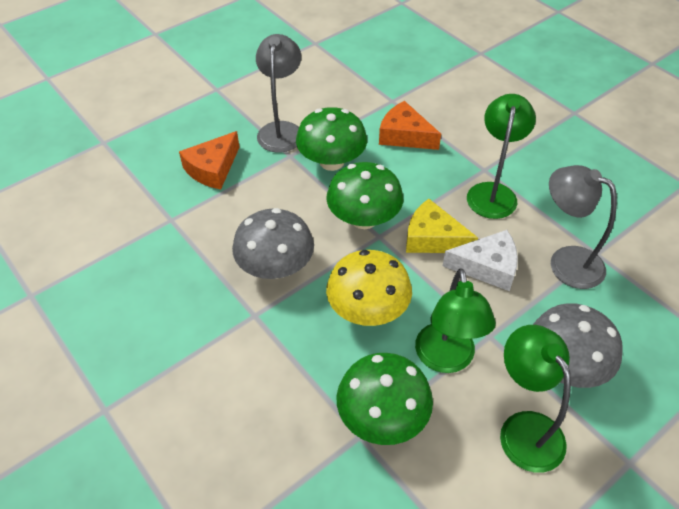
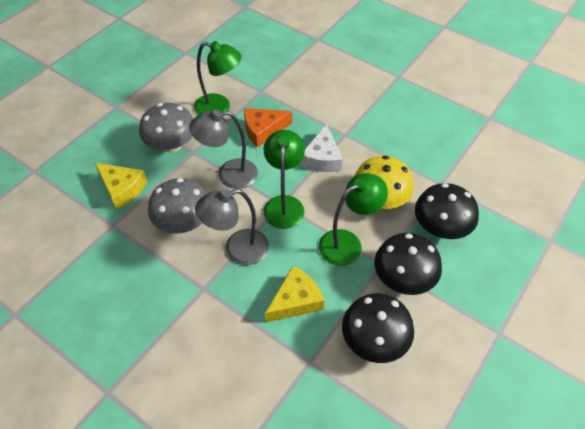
black mushroom: 0 -> 3
green mushroom: 3 -> 0
orange cheese: 2 -> 1
yellow cheese: 1 -> 2

